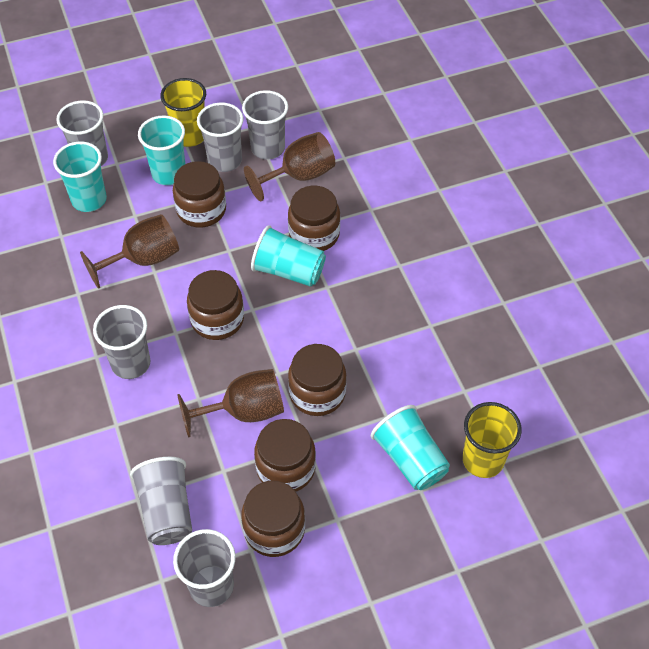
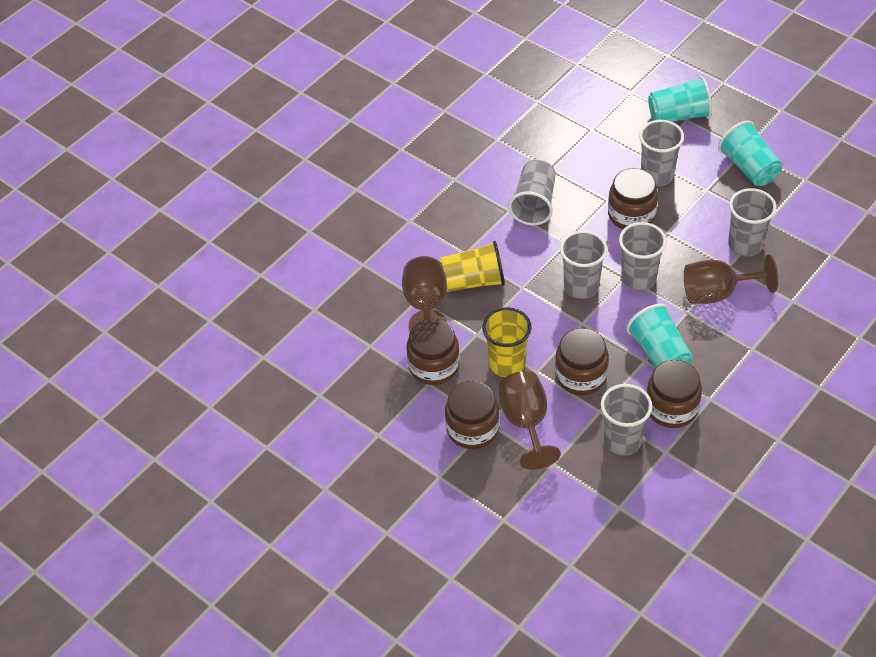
brown jar: 6 -> 5
turquoise cup: 4 -> 3

